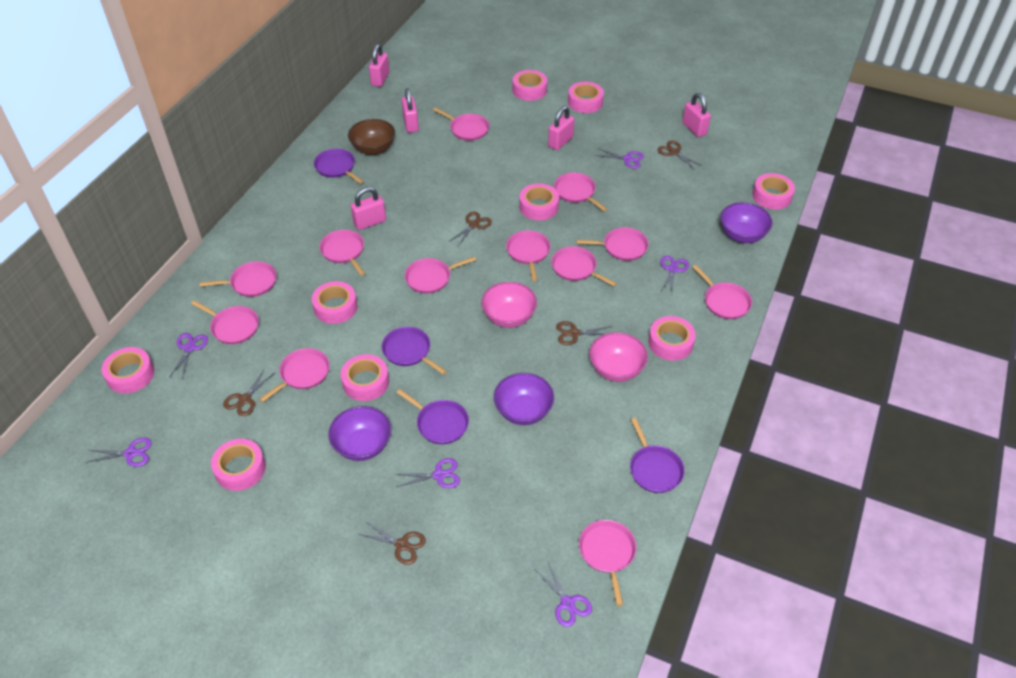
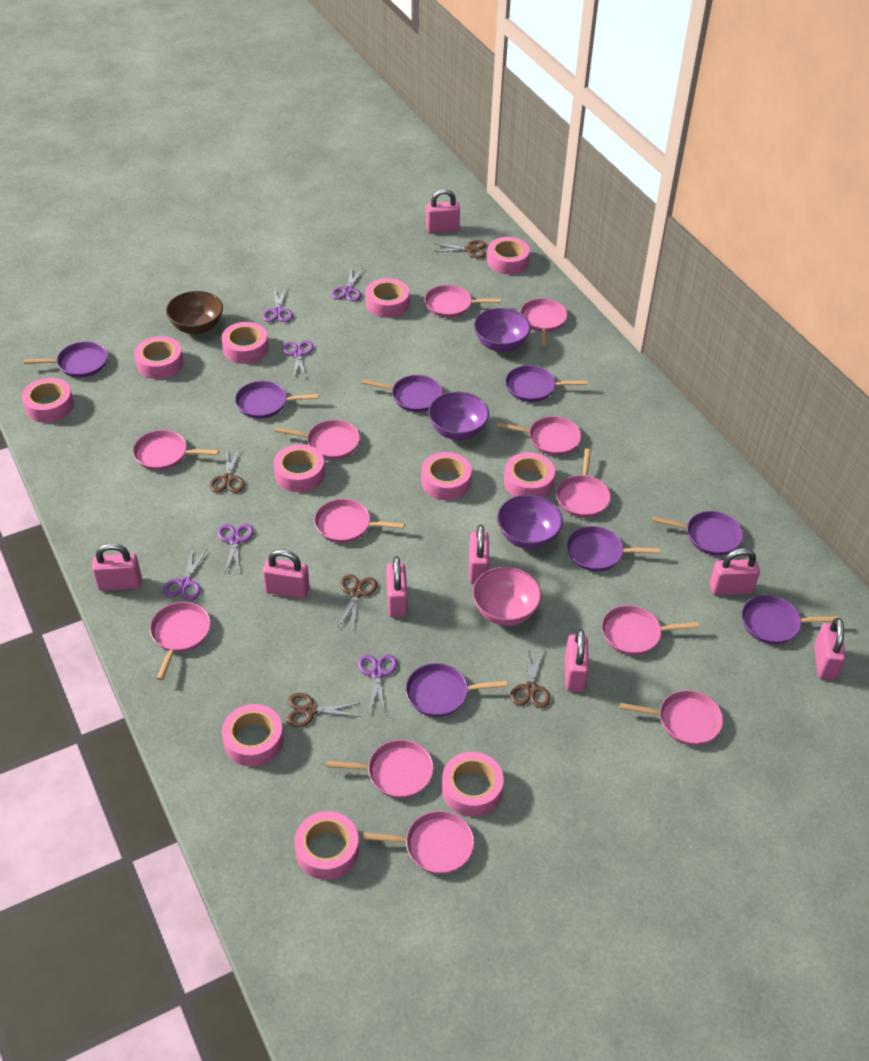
pink bowl: 2 -> 1
pink padlock: 5 -> 8
pink tape: 9 -> 11
purple pan: 4 -> 8

